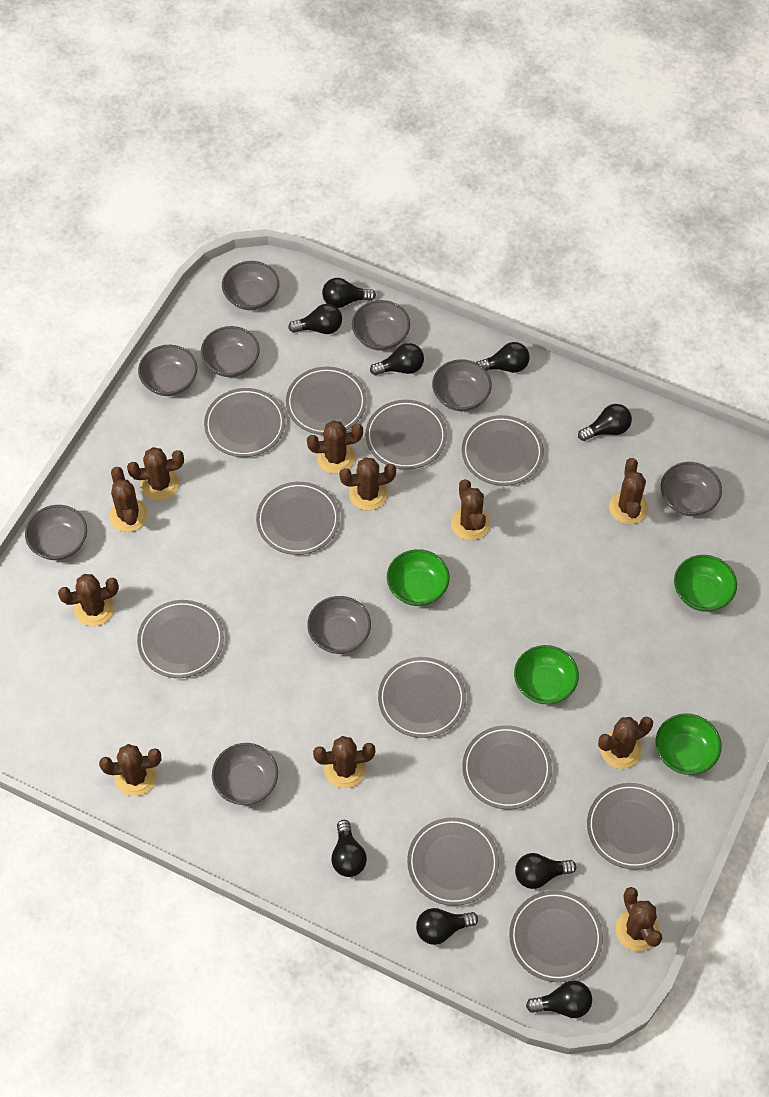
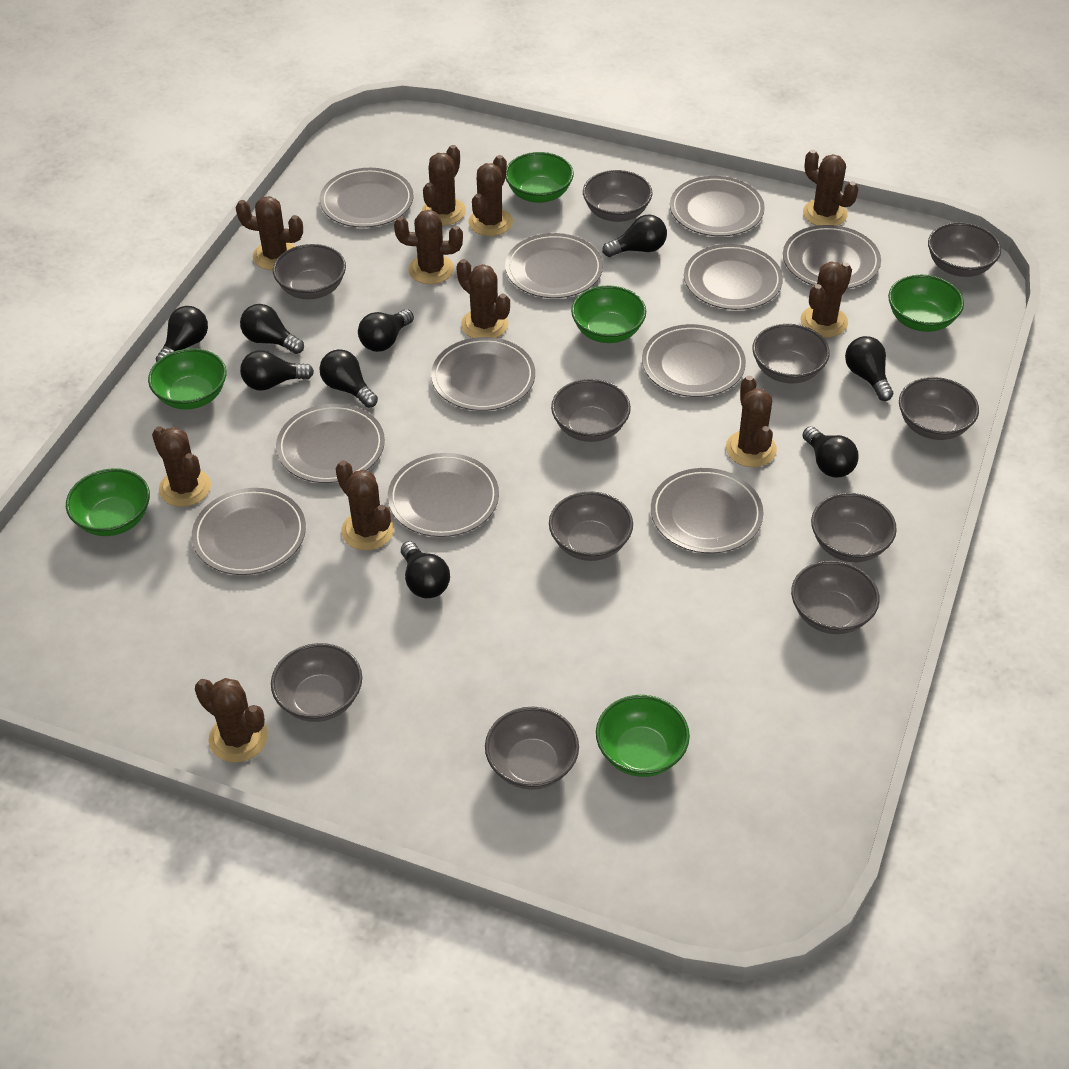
green bowl: 4 -> 6
grey bowl: 9 -> 11

